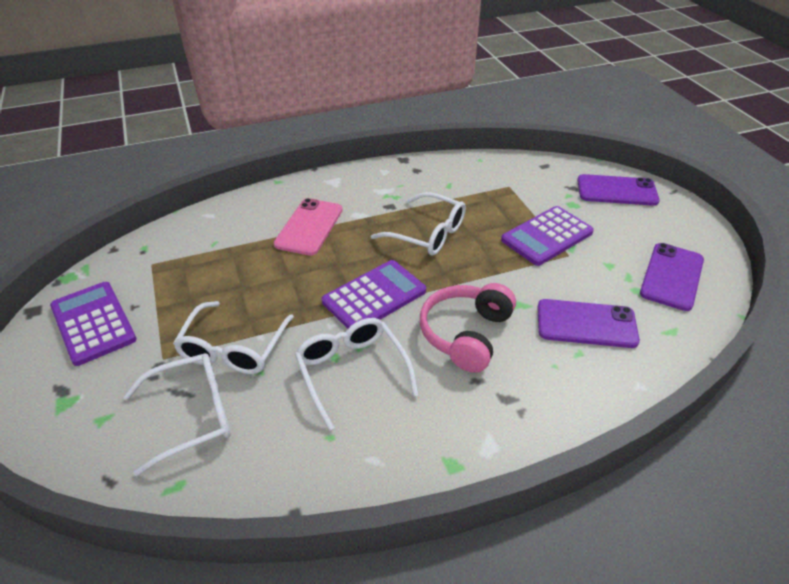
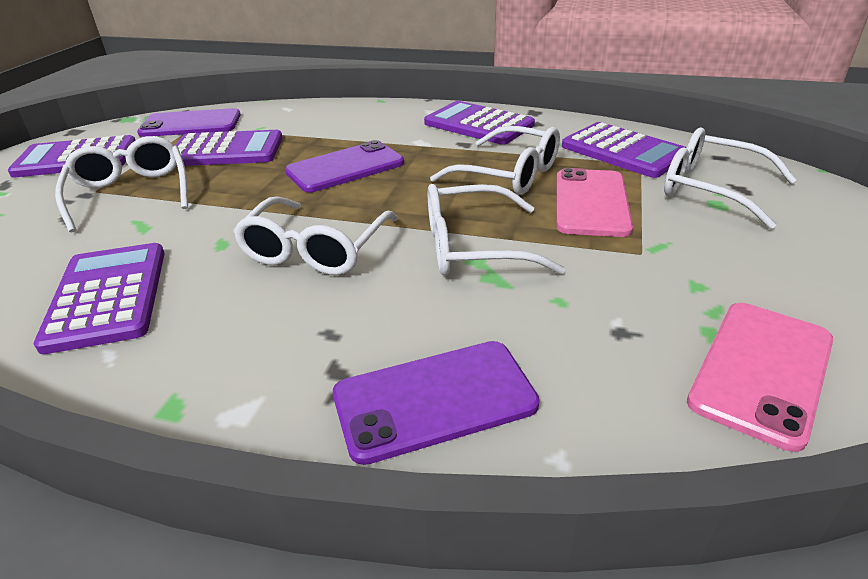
pink headphones: 1 -> 0
pink phone: 1 -> 2
purple calculator: 3 -> 5
white glasses: 4 -> 5

